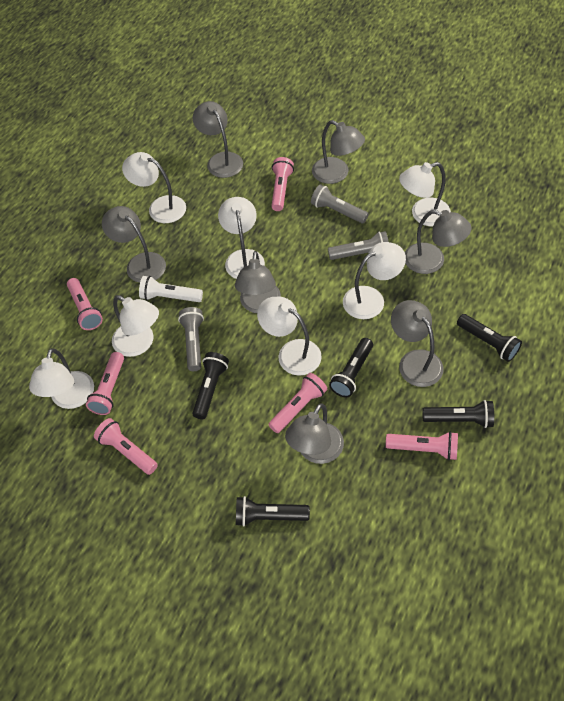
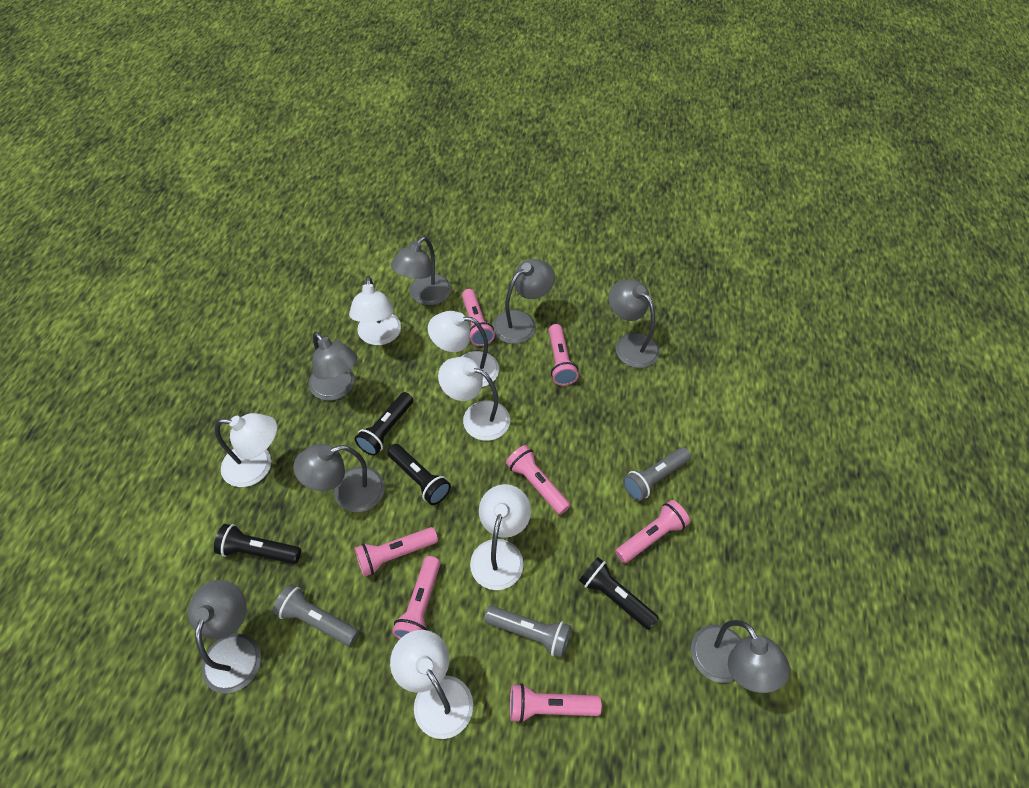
black flashlight: 5 -> 4
pink flashlight: 6 -> 7
white flashlight: 1 -> 0
white lamp: 7 -> 6

